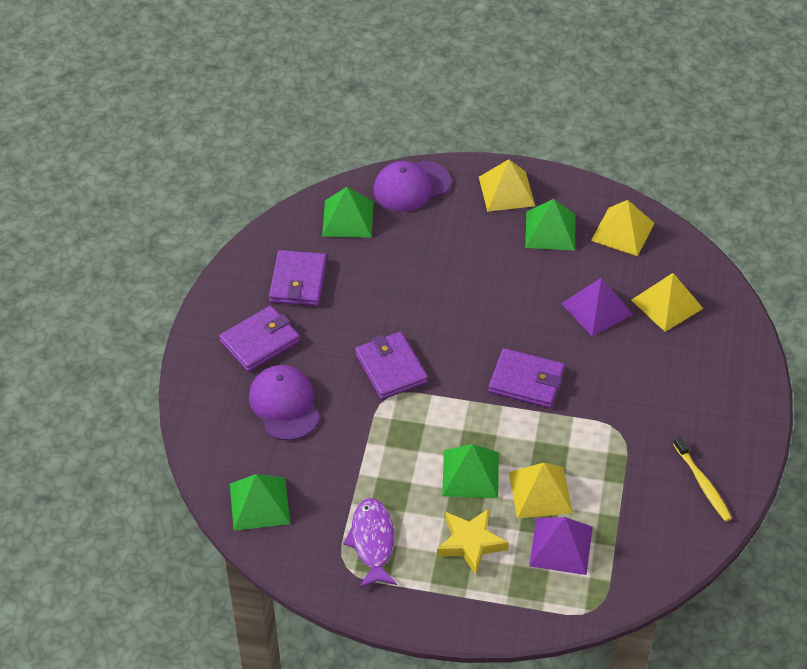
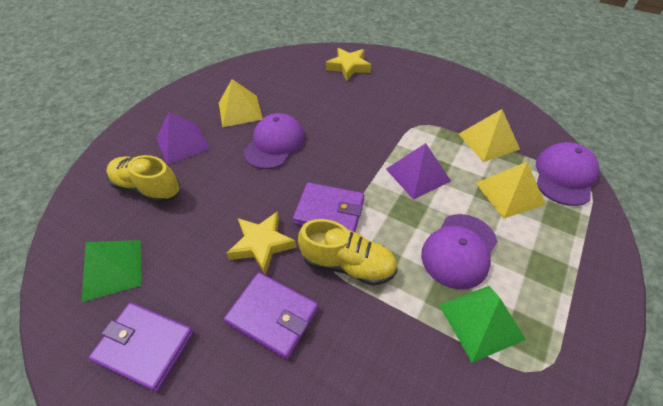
green pyramid: 4 -> 2
purple cap: 2 -> 3
purple fish: 1 -> 0
purple wallet: 4 -> 3
yellow pyramid: 4 -> 3
yellow shoe: 0 -> 2
yellow star: 1 -> 2
yellow toothbrush: 1 -> 0

